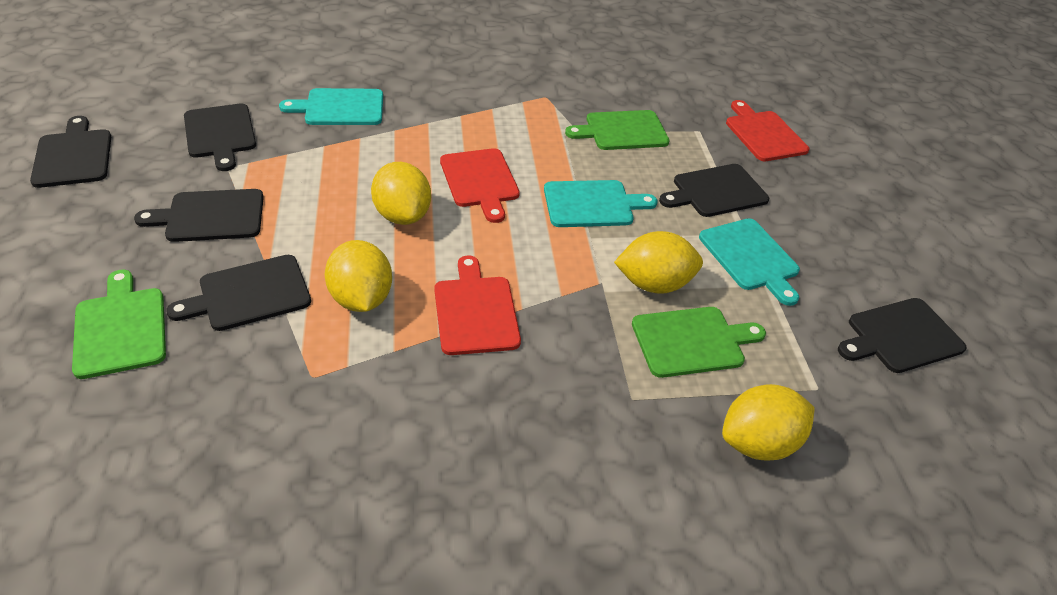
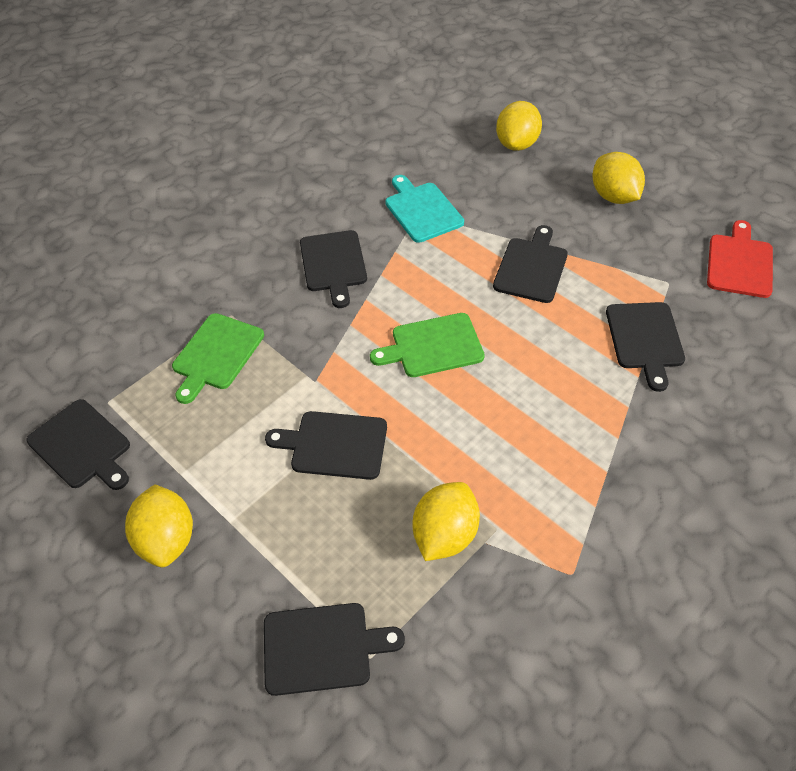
green cutting board: 3 -> 2
red cutting board: 3 -> 1
turquoise cutting board: 3 -> 1

